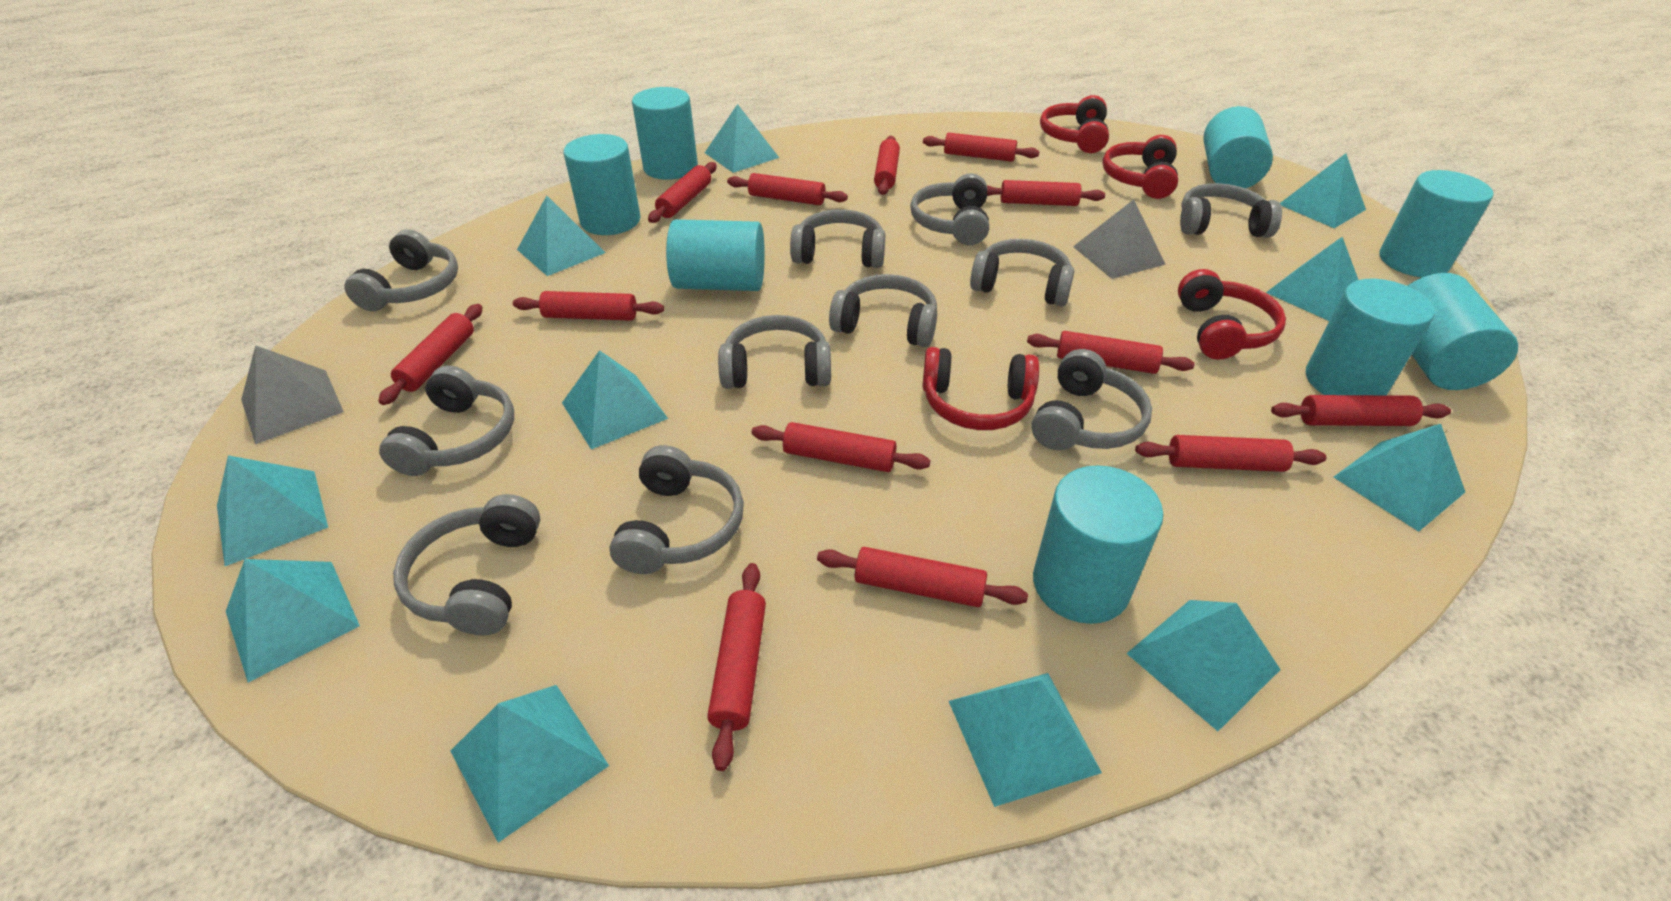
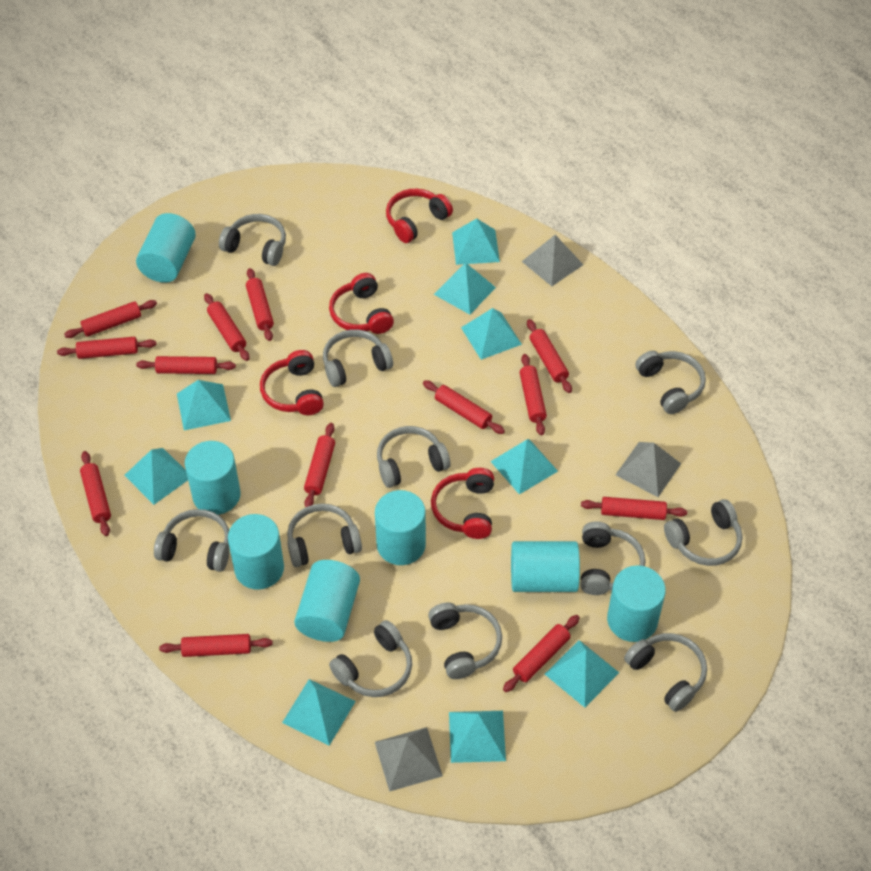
grey pyramid: 2 -> 3
turquoise cylinder: 8 -> 7
turquoise pyramid: 11 -> 9

